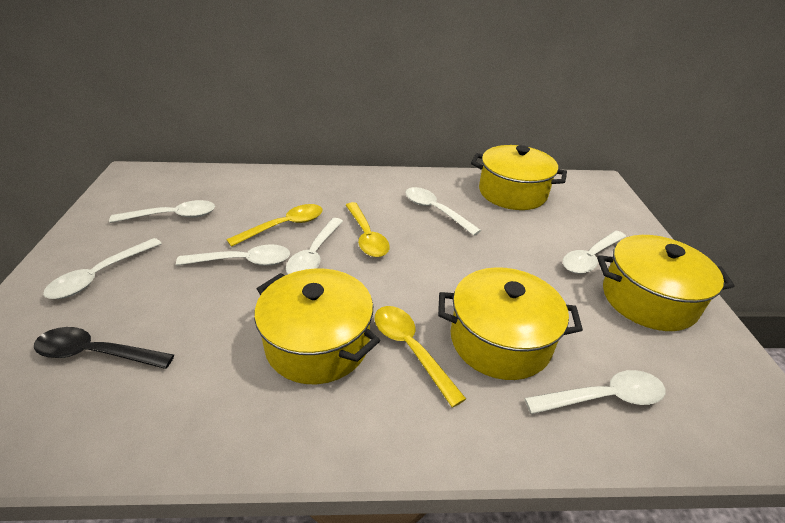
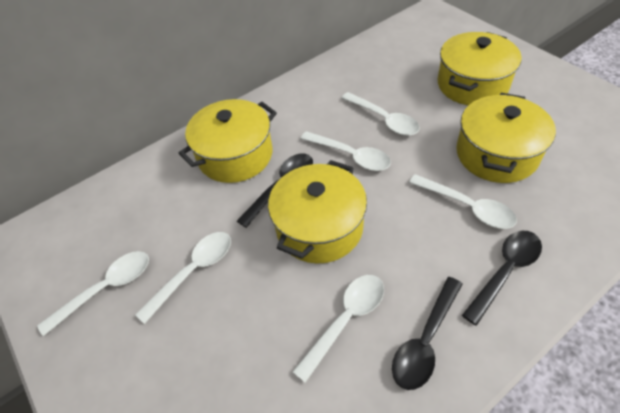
black spoon: 1 -> 3
white spoon: 7 -> 6
yellow spoon: 3 -> 0

